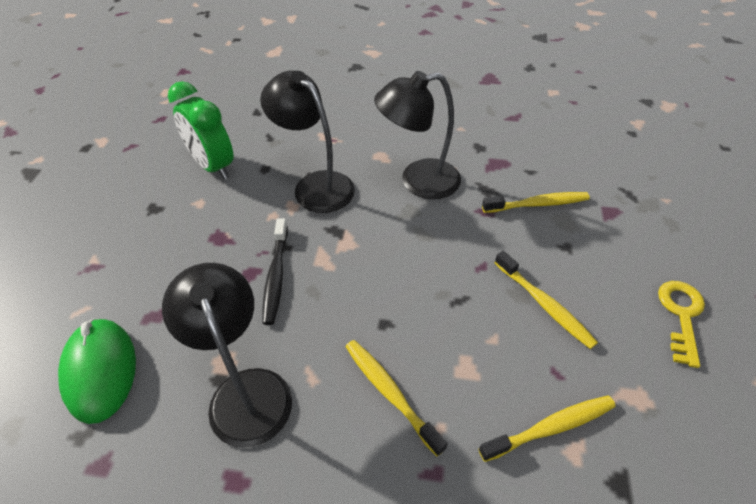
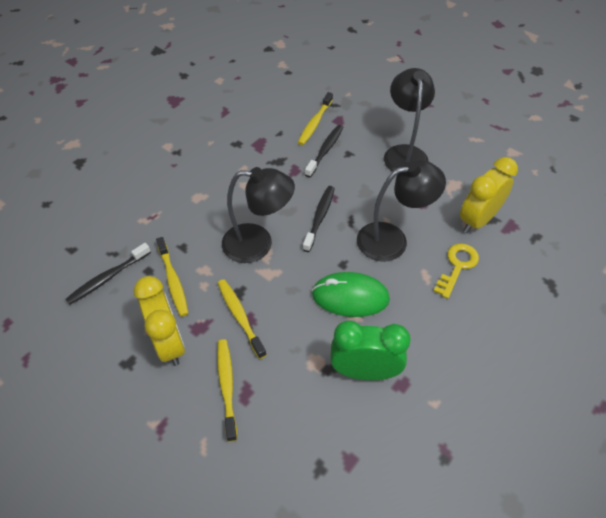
black toothbrush: 1 -> 3
yellow clock: 0 -> 2

